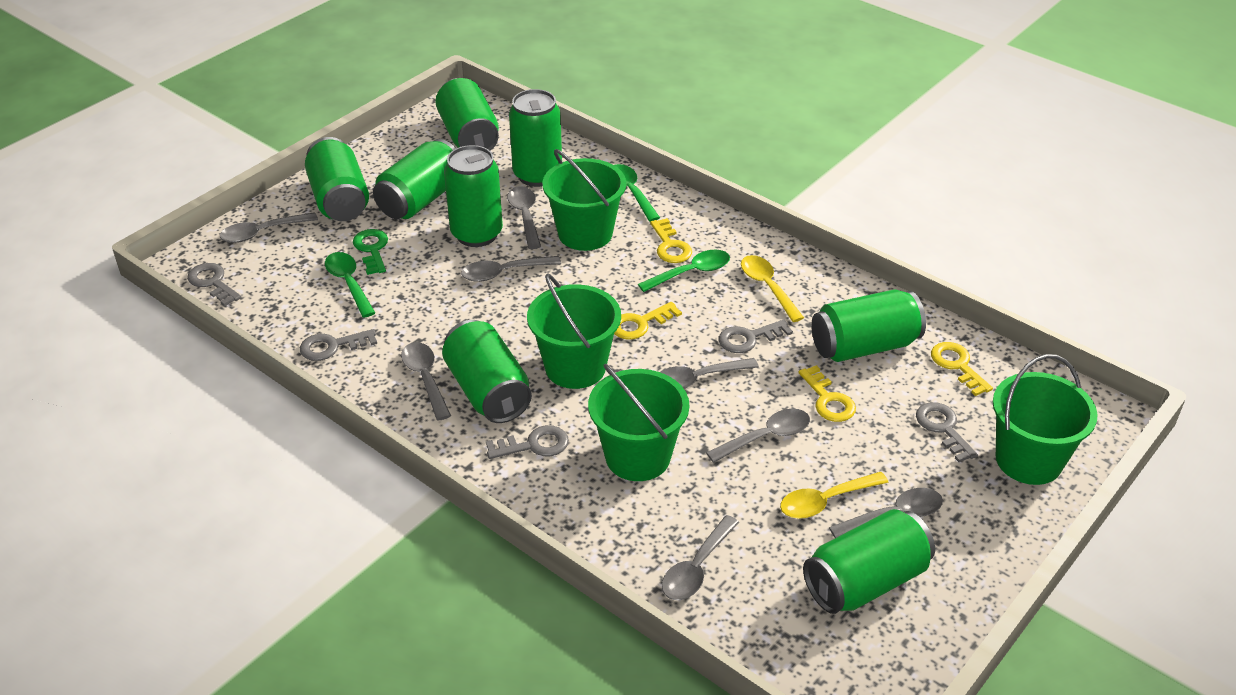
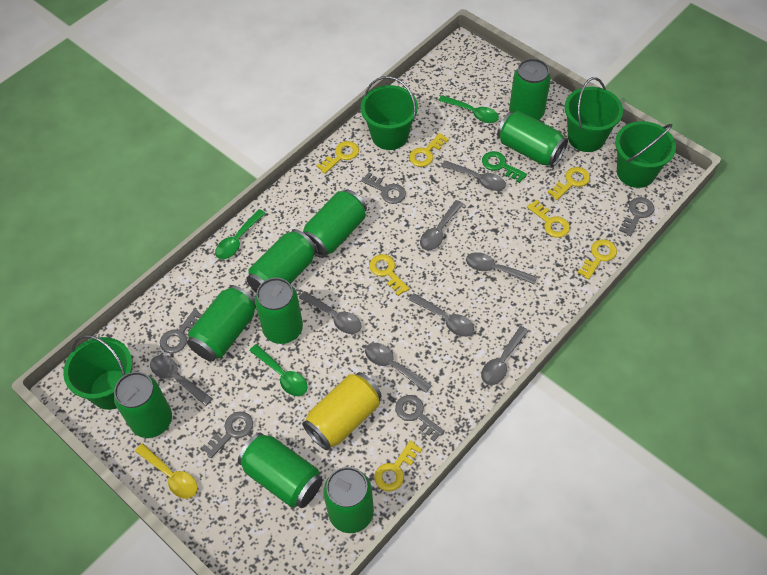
green can: 8 -> 9
yellow can: 0 -> 1
yellow key: 4 -> 7
yellow spoon: 2 -> 1

